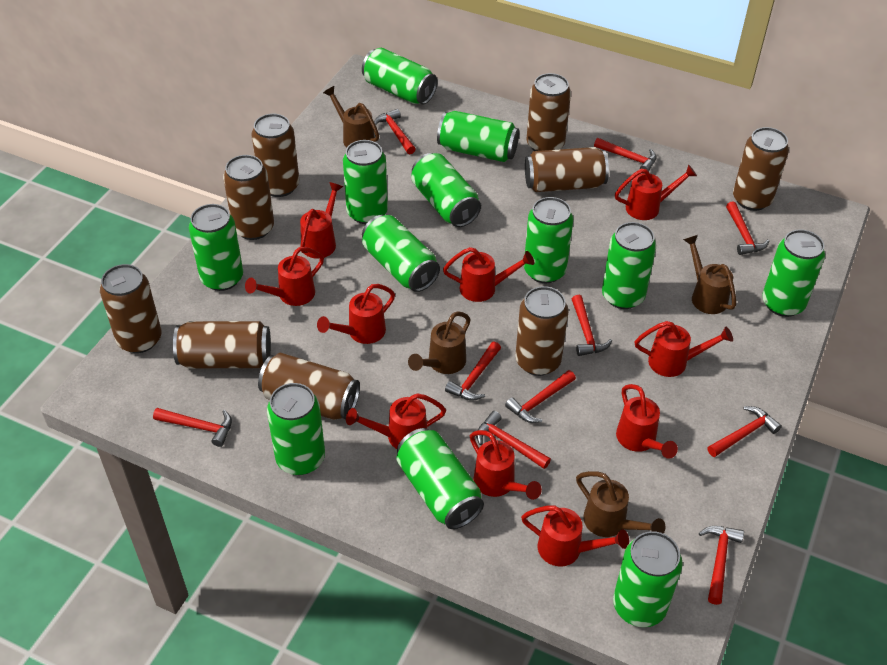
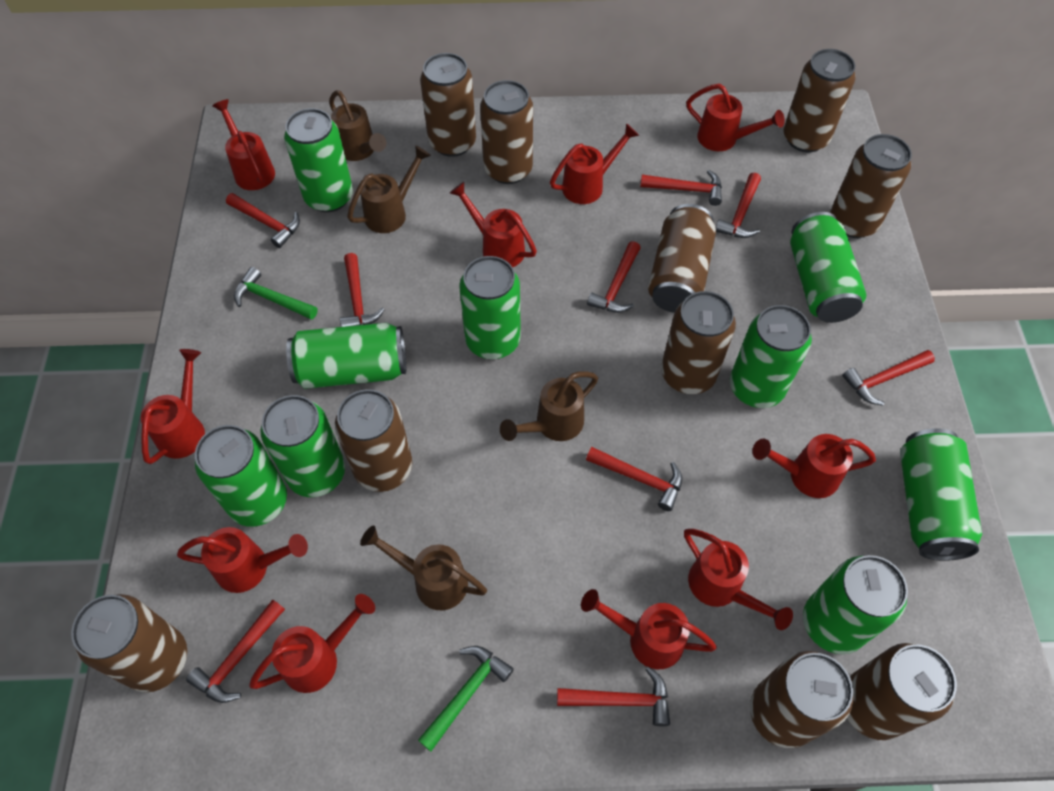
brown can: 9 -> 10
green can: 12 -> 9
green hammer: 0 -> 2
red hammer: 10 -> 9

